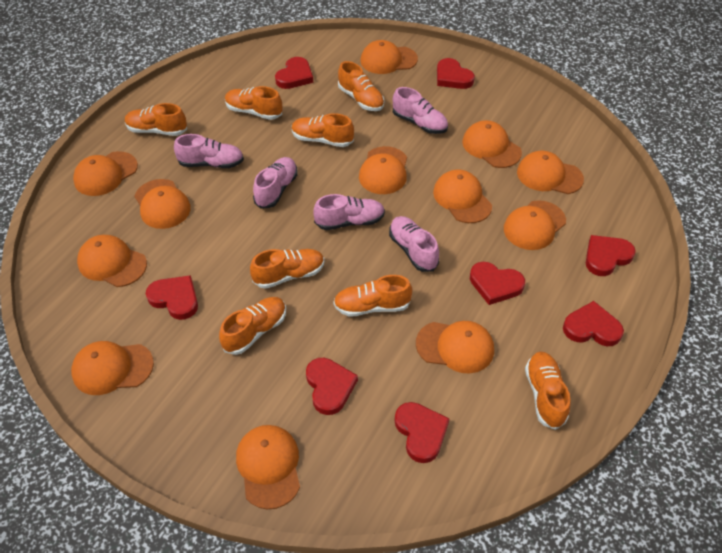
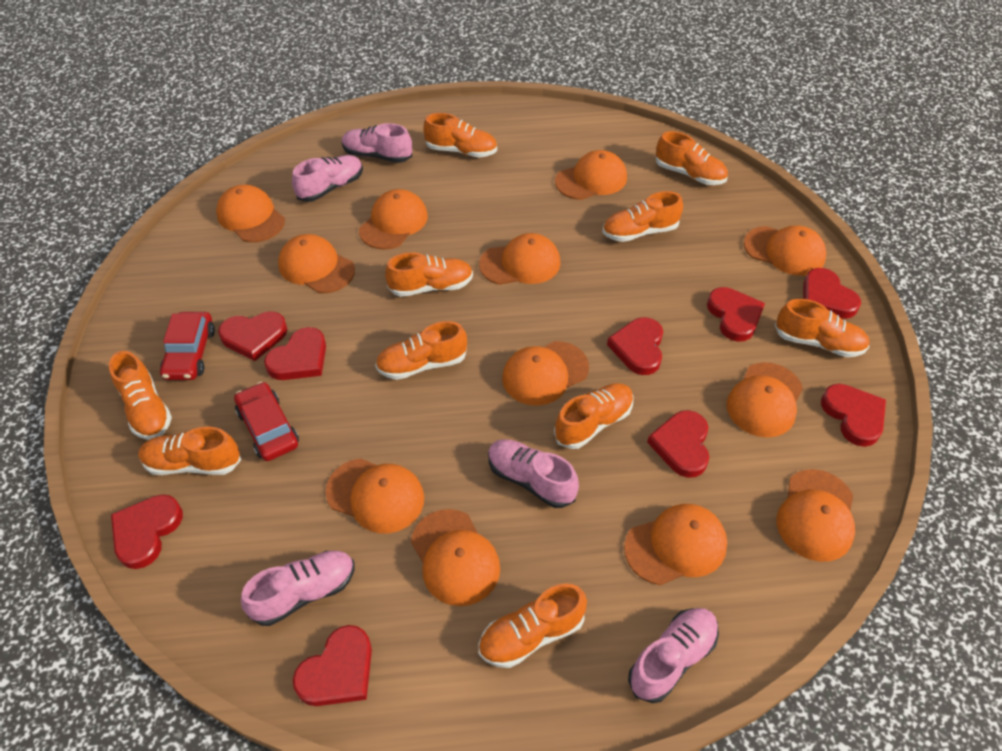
orange shoe: 8 -> 10
red car: 0 -> 2
red heart: 8 -> 9

